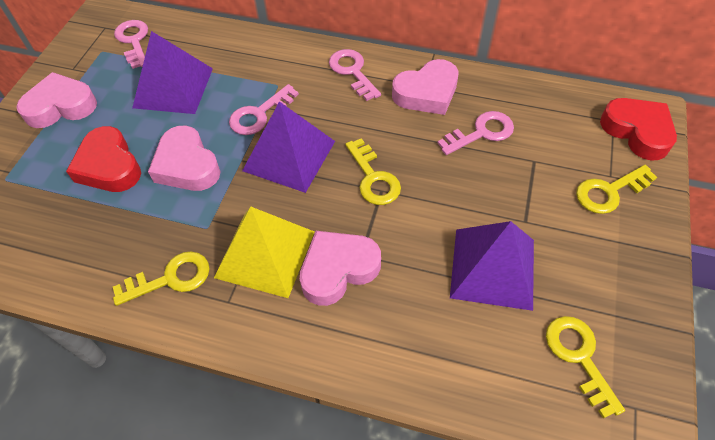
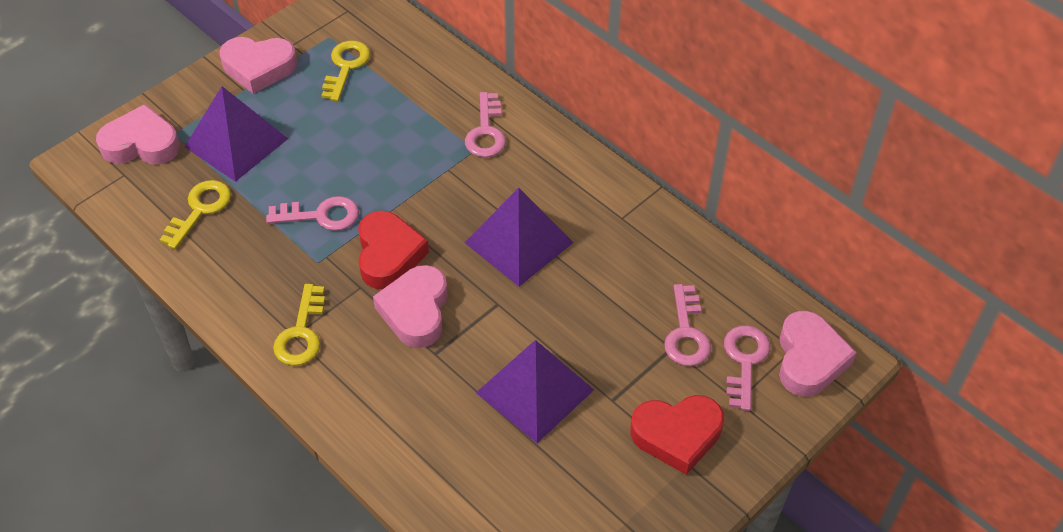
yellow key: 4 -> 3
yellow pyramid: 1 -> 0

